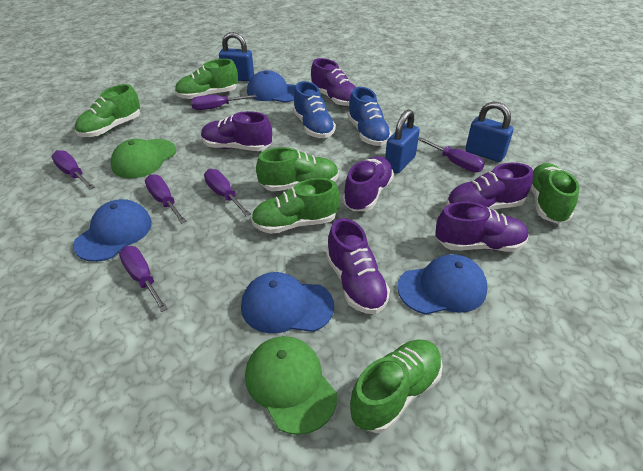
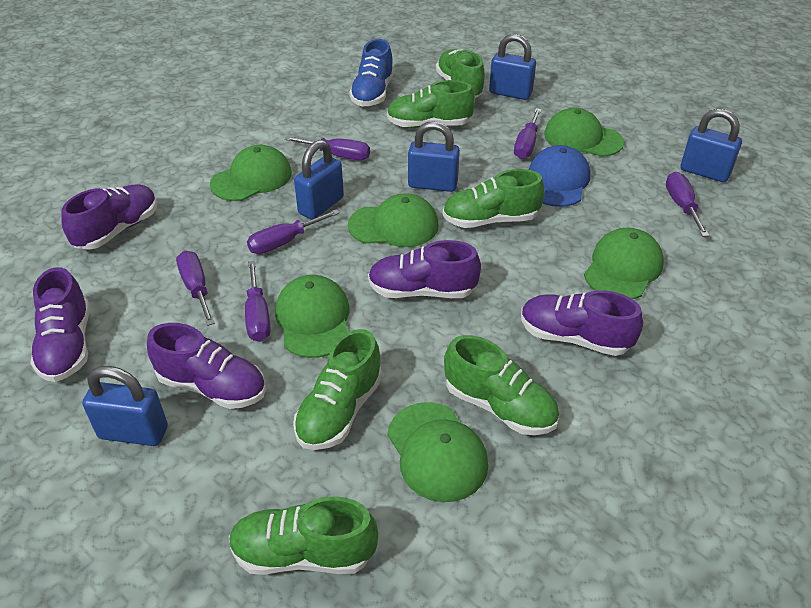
blue cap: 4 -> 1
blue padlock: 3 -> 5
blue shoe: 2 -> 1
green cap: 2 -> 6
purple shoe: 6 -> 5

